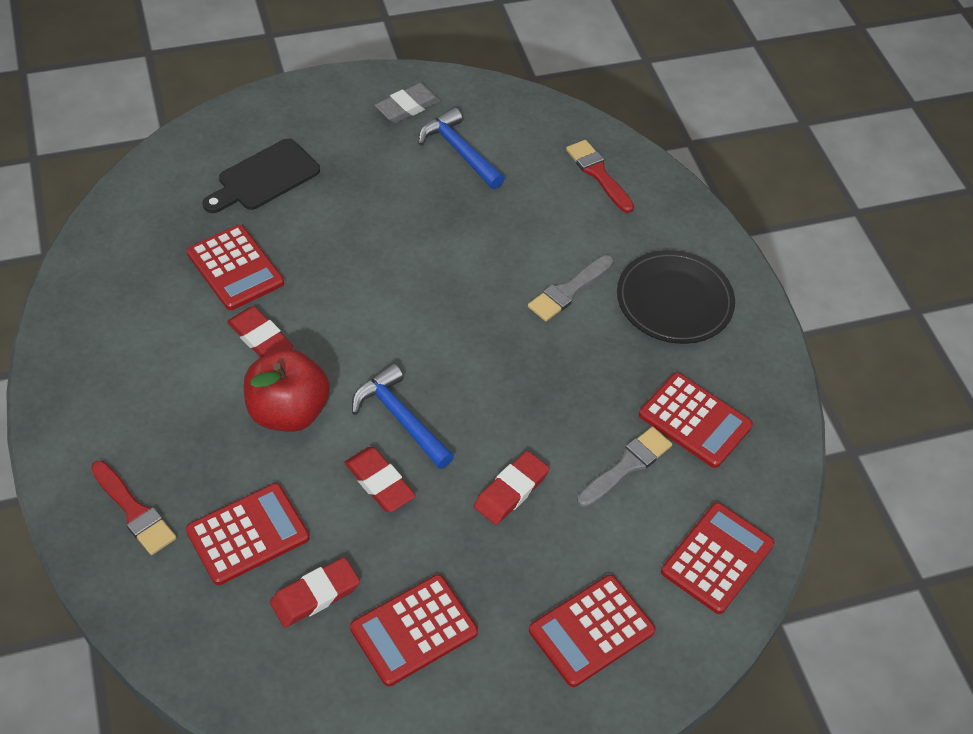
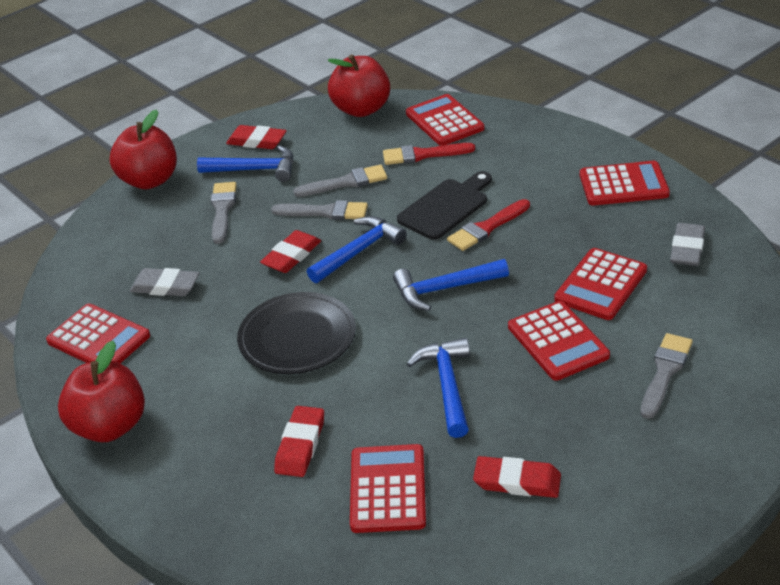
blue hammer: 2 -> 4
grey brush: 2 -> 4
grey eraser: 1 -> 2
red apple: 1 -> 3

